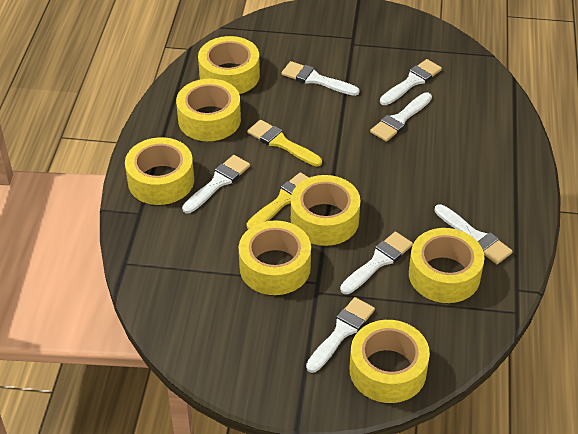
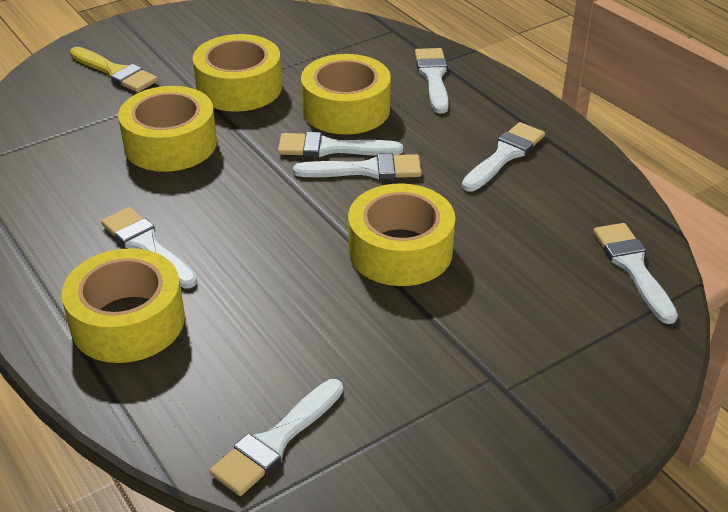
yellow brush: 2 -> 1
yellow tape: 7 -> 5

